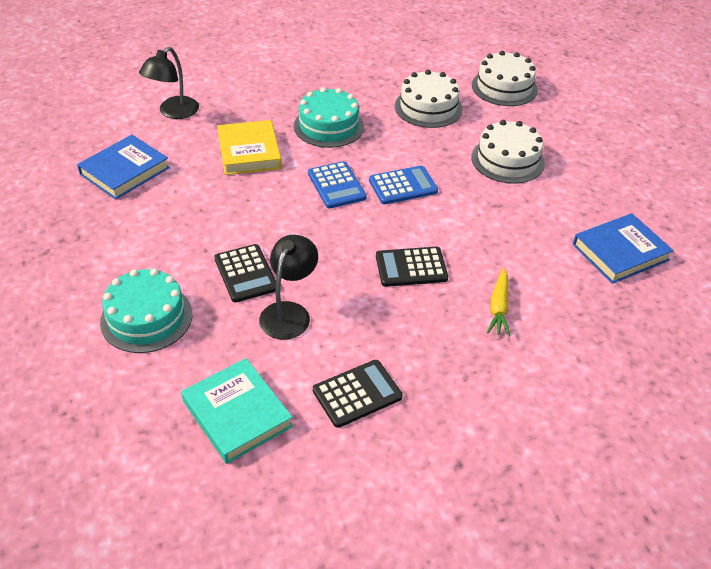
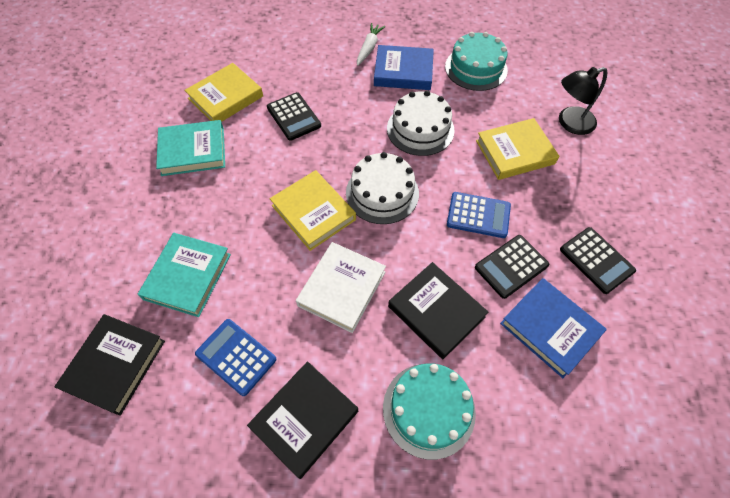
black book: 0 -> 3
black lamp: 2 -> 1
turquoise book: 1 -> 2
white book: 0 -> 1
white cake: 3 -> 2
white carrot: 0 -> 1
yellow book: 1 -> 3
yellow carrot: 1 -> 0

